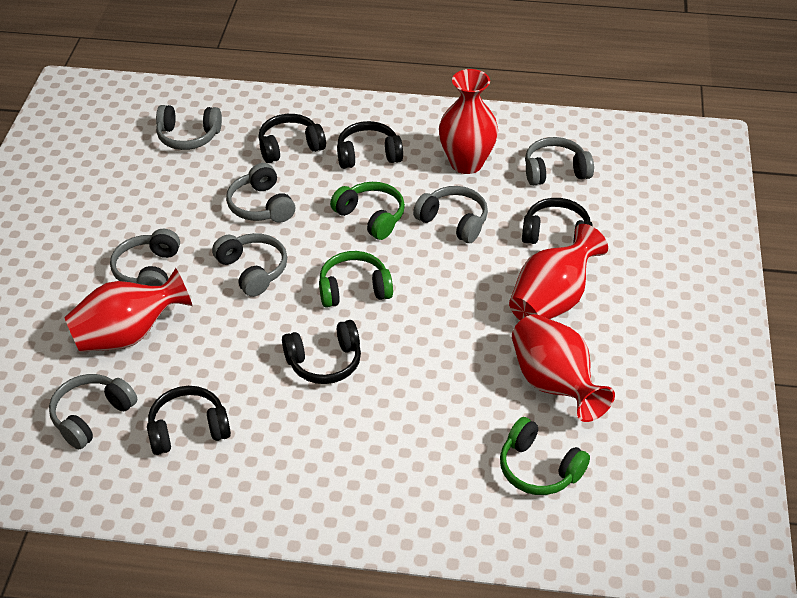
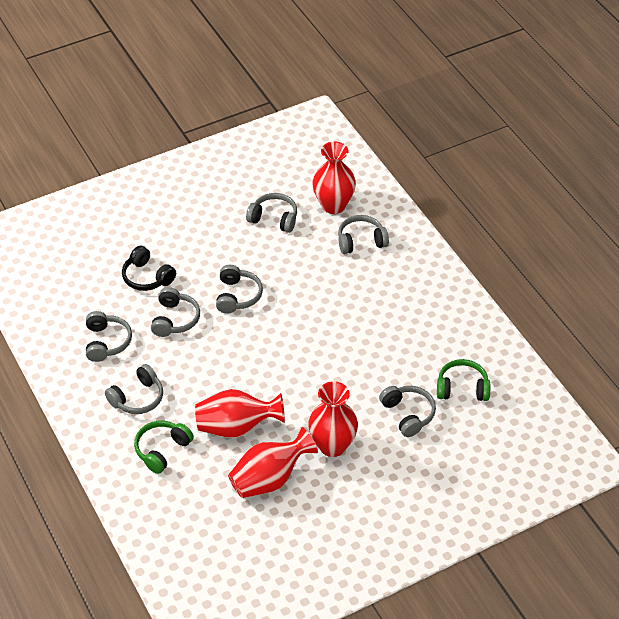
black headphones: 5 -> 1
green headphones: 3 -> 2

